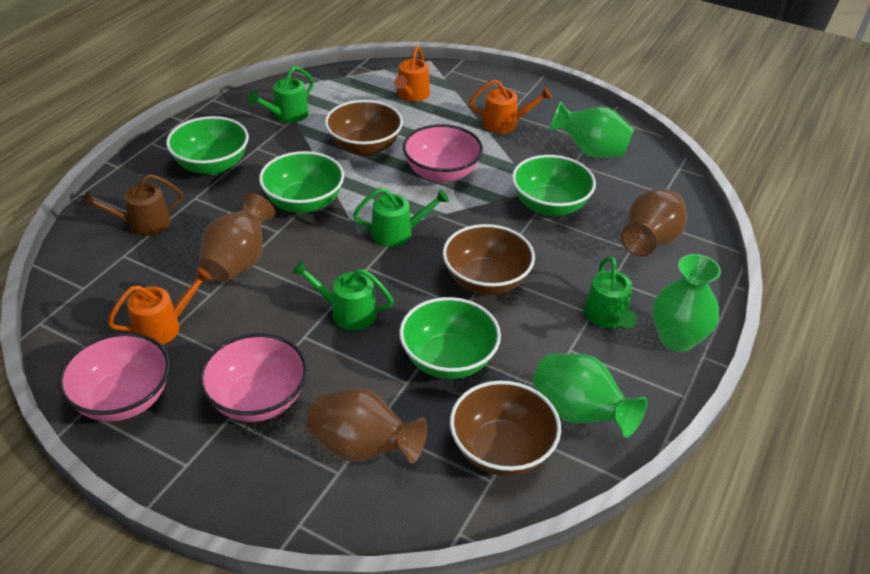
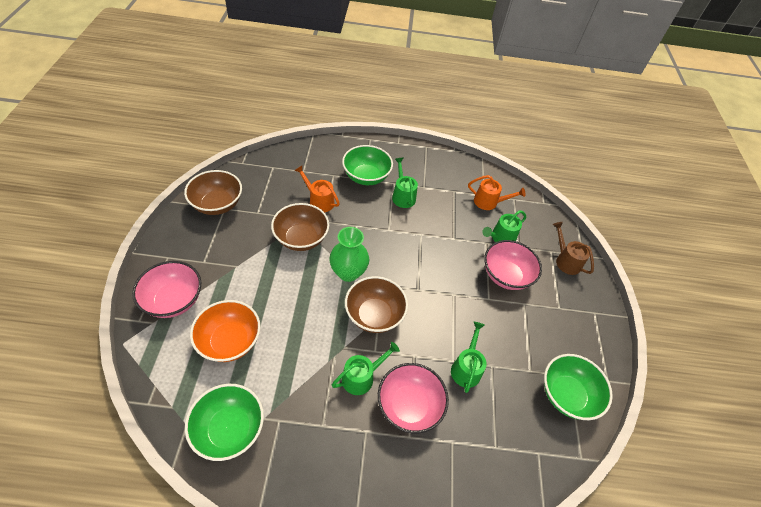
brown vase: 3 -> 0
green bowl: 4 -> 3
green vase: 3 -> 1
orange bowl: 0 -> 1
orange watering can: 3 -> 2

